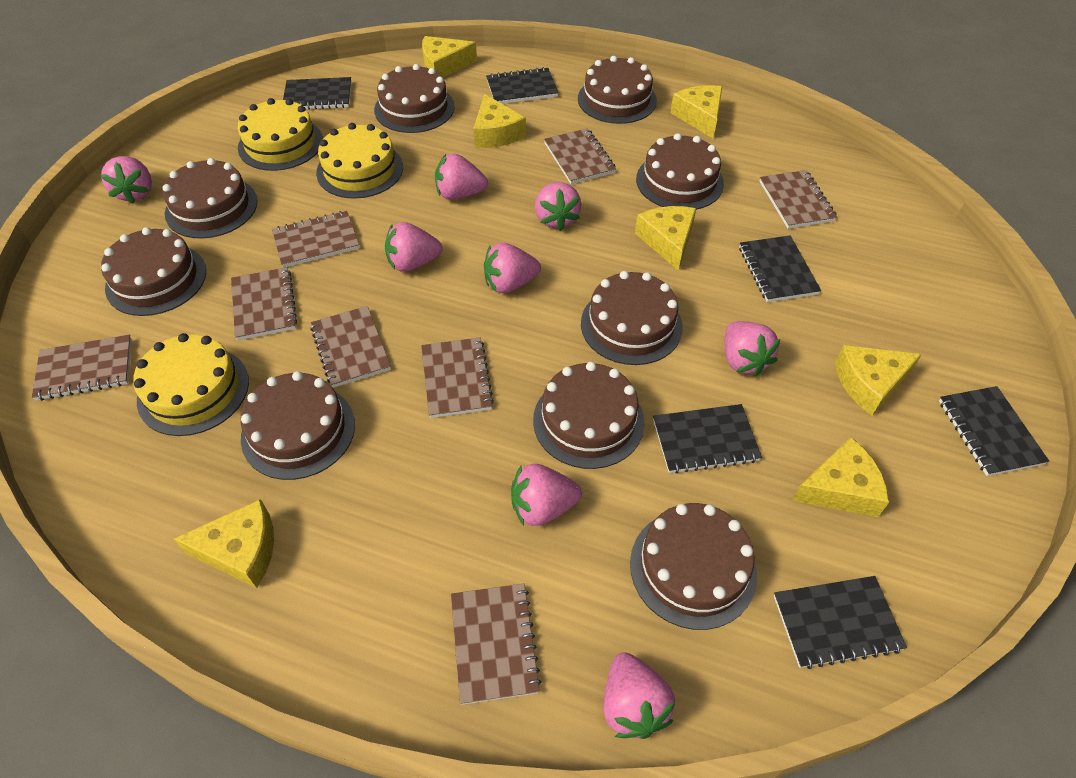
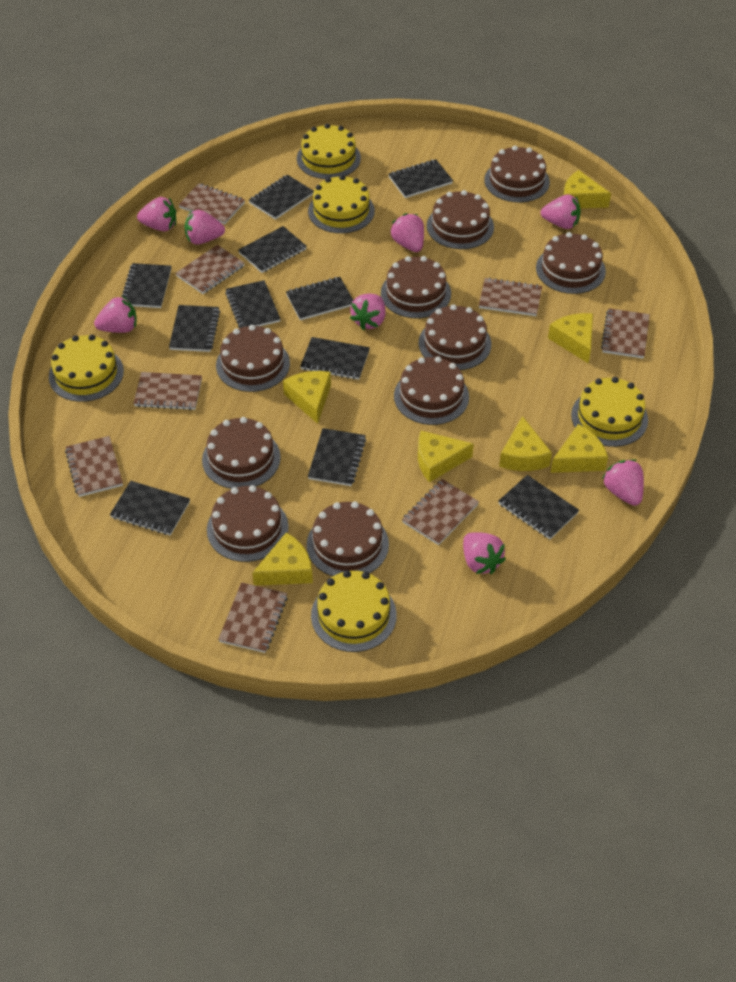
black notebook: 6 -> 11
brown cake: 9 -> 10
yellow cake: 3 -> 5

